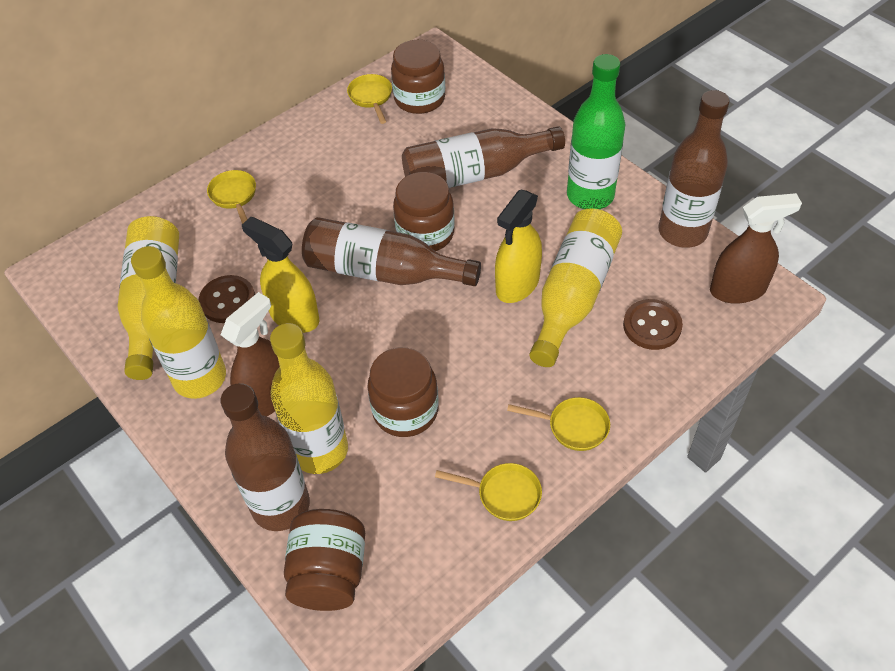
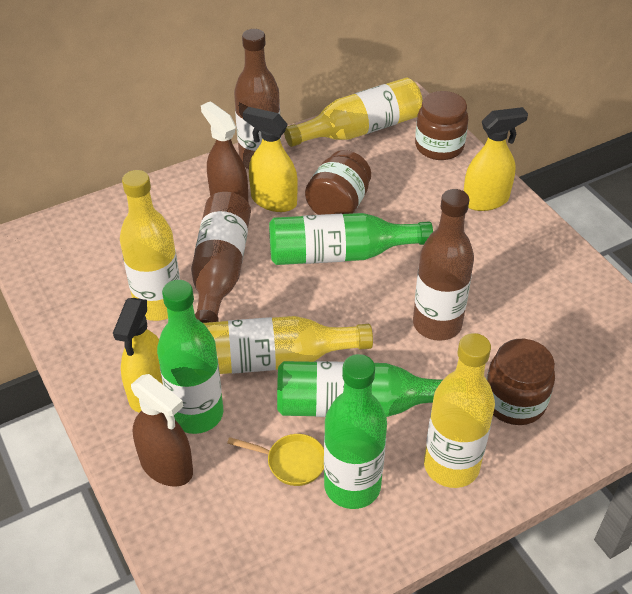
brown bottle: 4 -> 3
brown button: 2 -> 0
brown jar: 4 -> 3
green bottle: 1 -> 4
yellow pan: 4 -> 1
yellow spray bottle: 2 -> 3

